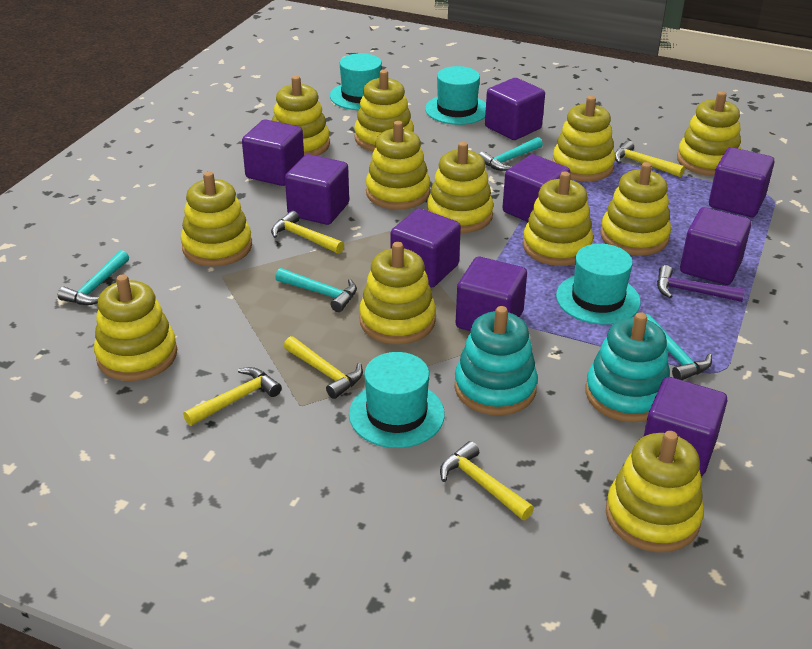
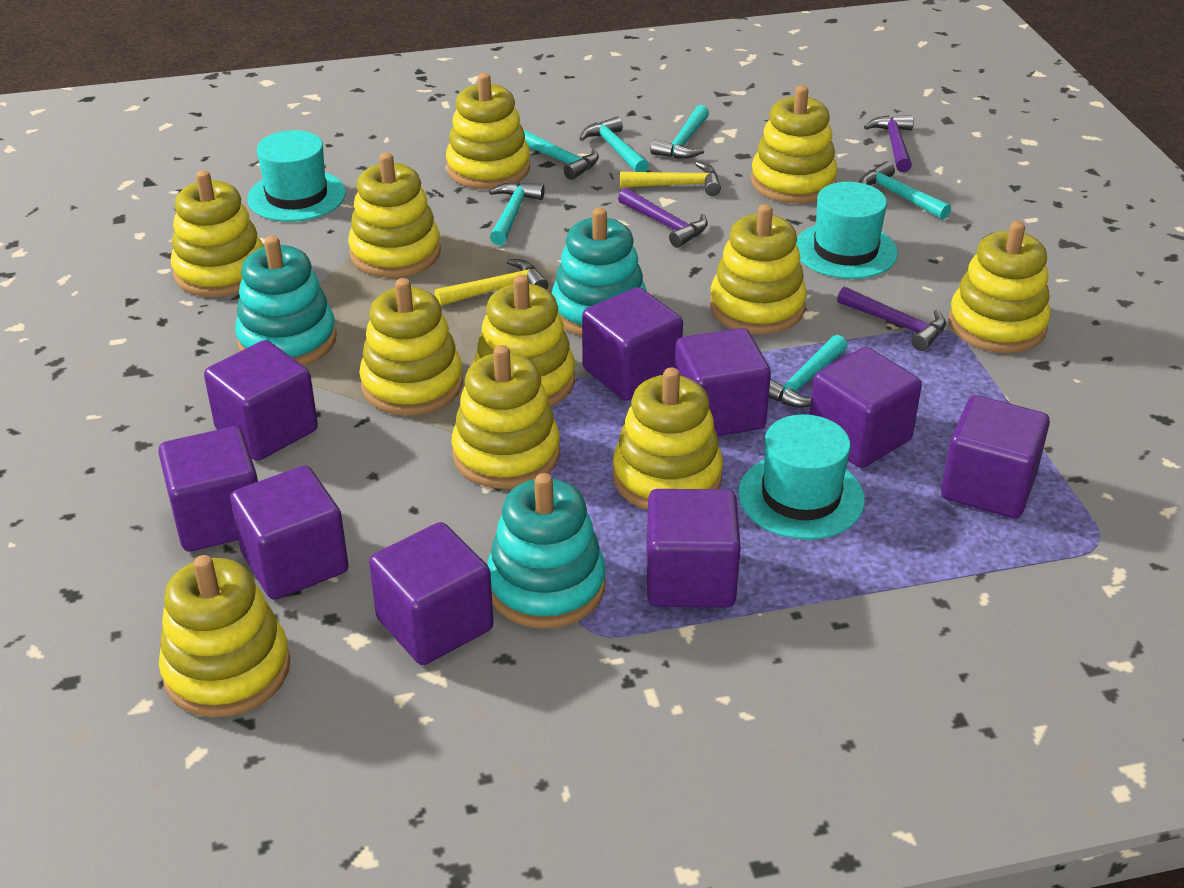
purple hammer: 1 -> 3
turquoise hammer: 4 -> 6
turquoise hat: 4 -> 3
turquoise stacking toy: 2 -> 3
yellow hammer: 5 -> 2
yellow stacking toy: 12 -> 11

